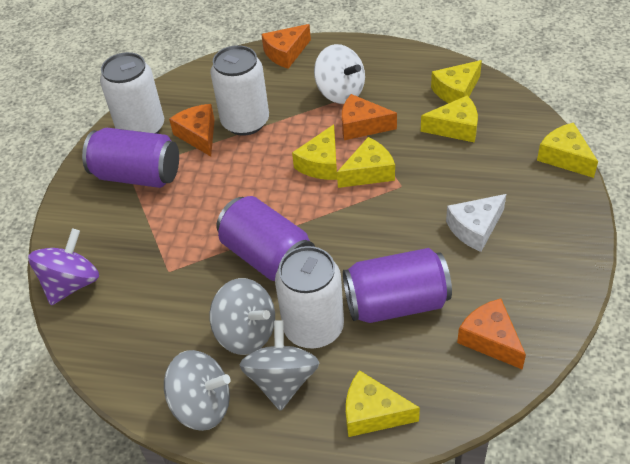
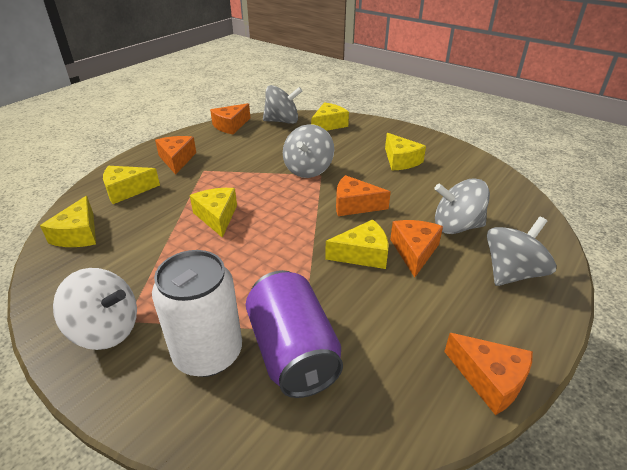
grey spinning top: 3 -> 4
orange cheese: 4 -> 5
purple can: 3 -> 1
purple spinning top: 1 -> 0
white can: 3 -> 1
white cheese: 1 -> 0

